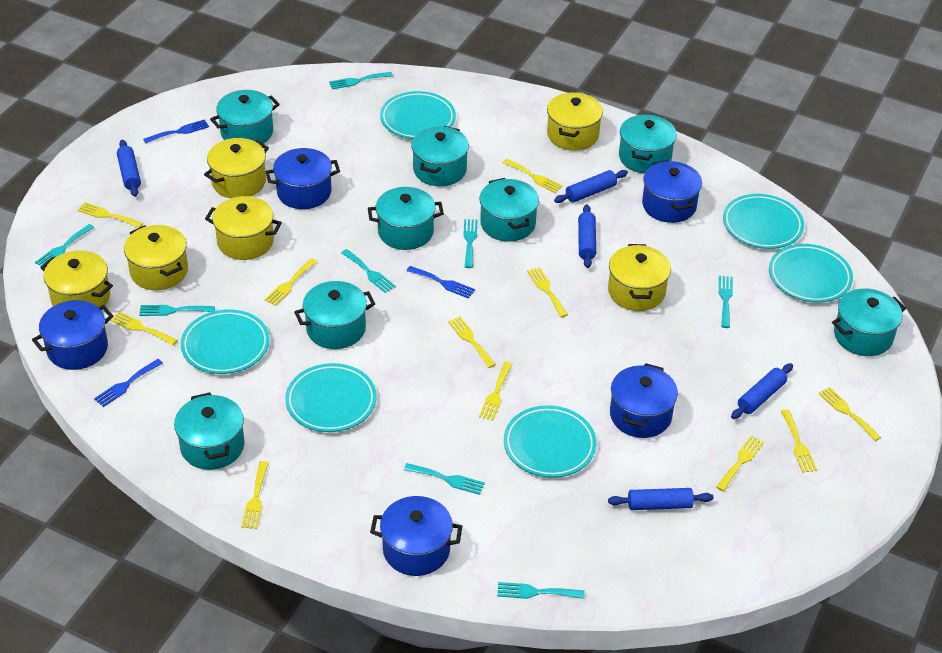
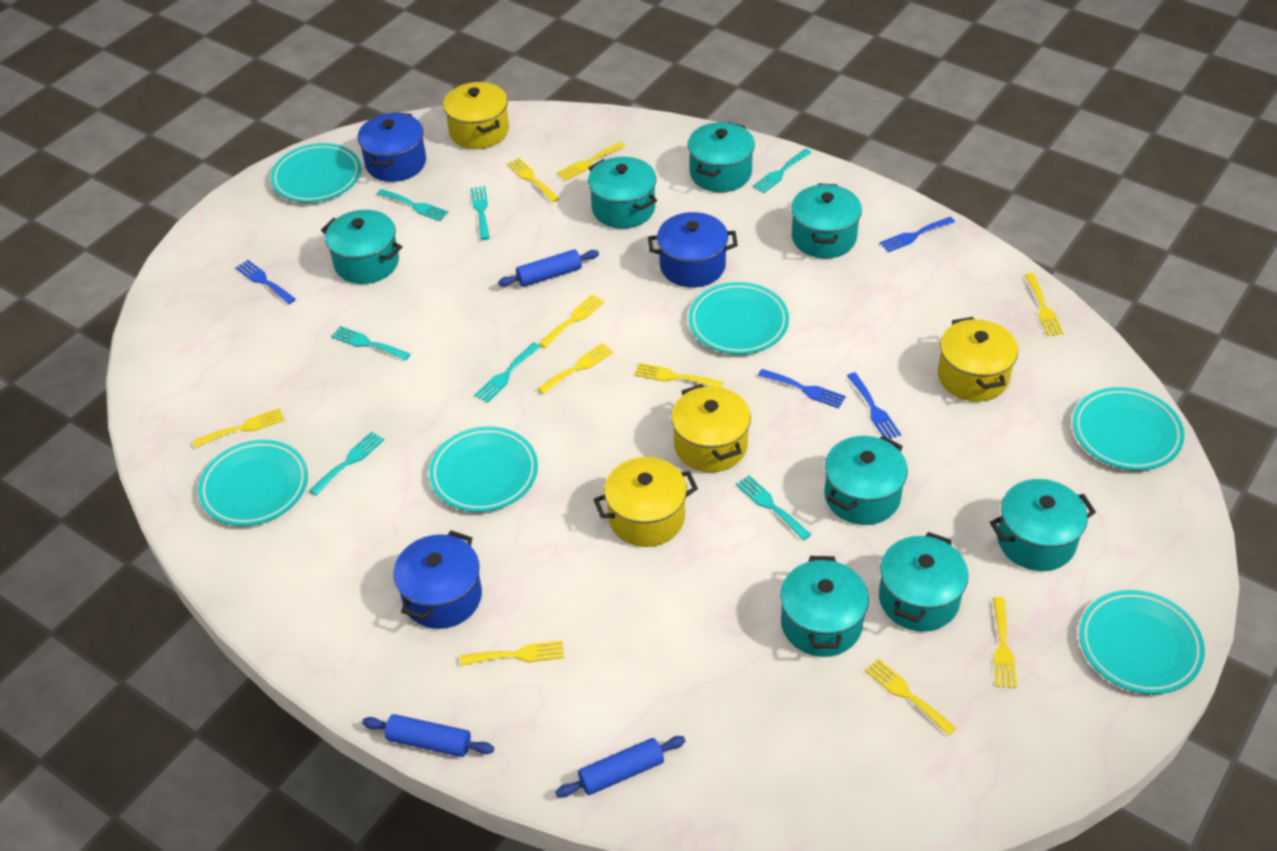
blue fork: 3 -> 4
blue pot: 5 -> 3
blue rolling pin: 5 -> 3
turquoise fork: 8 -> 7
yellow fork: 11 -> 10
yellow pot: 6 -> 4

